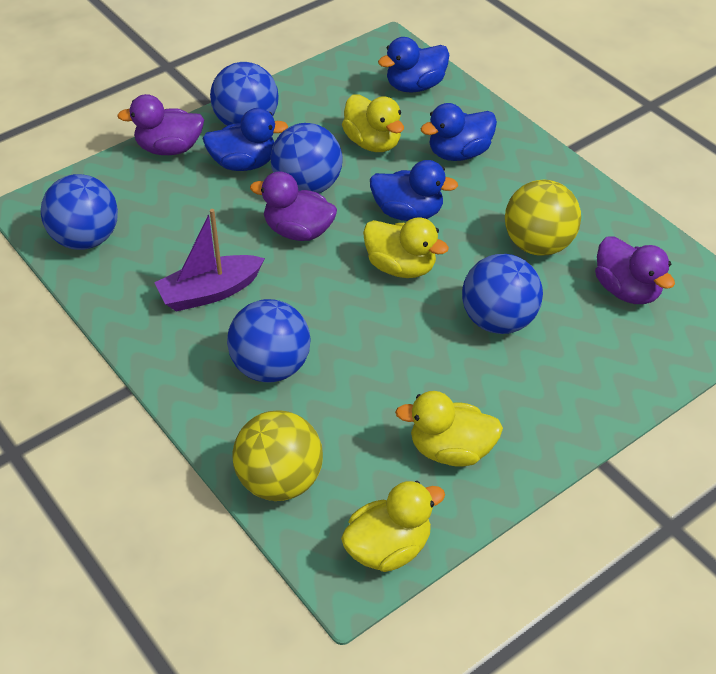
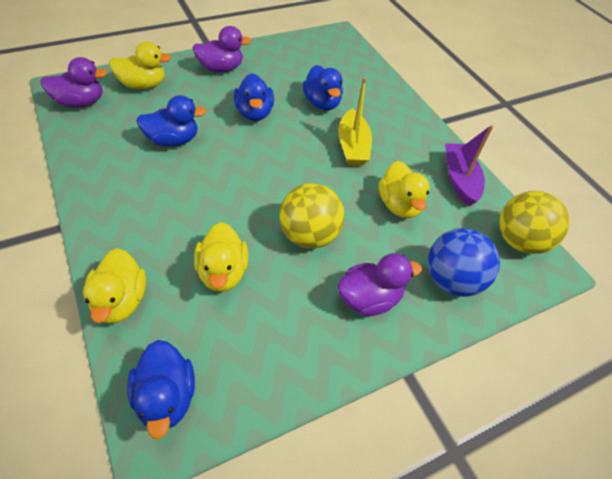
blue ball: 5 -> 1
yellow boat: 0 -> 1

